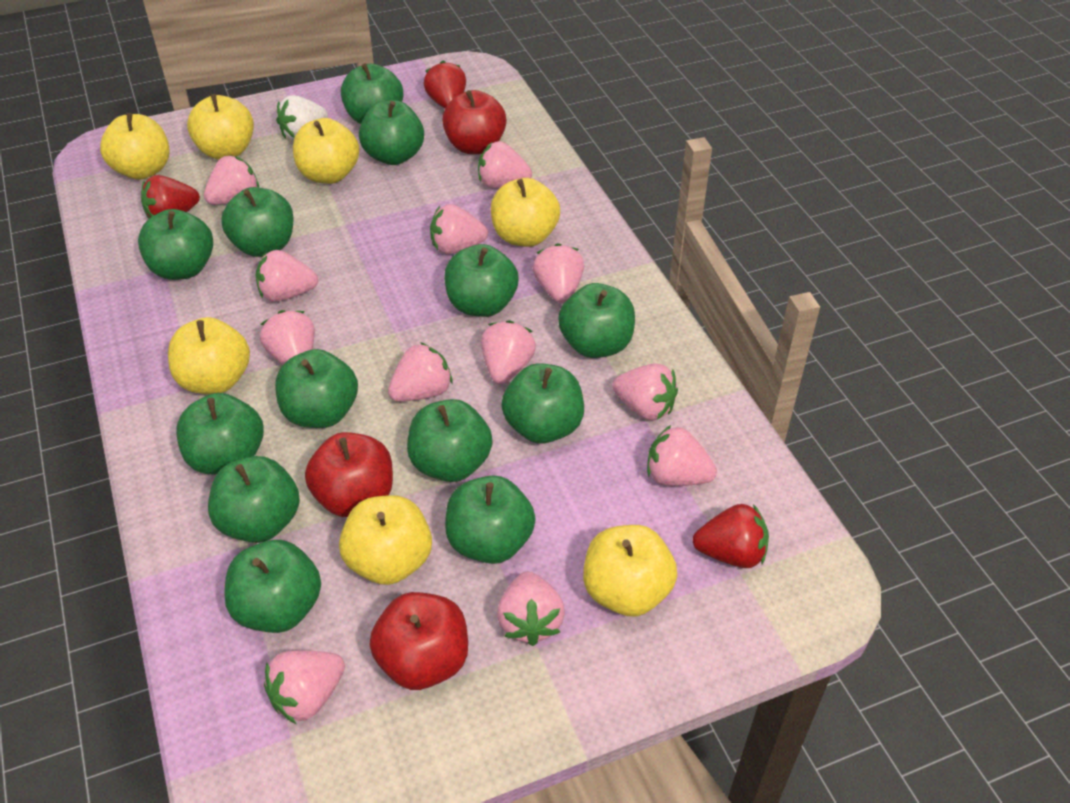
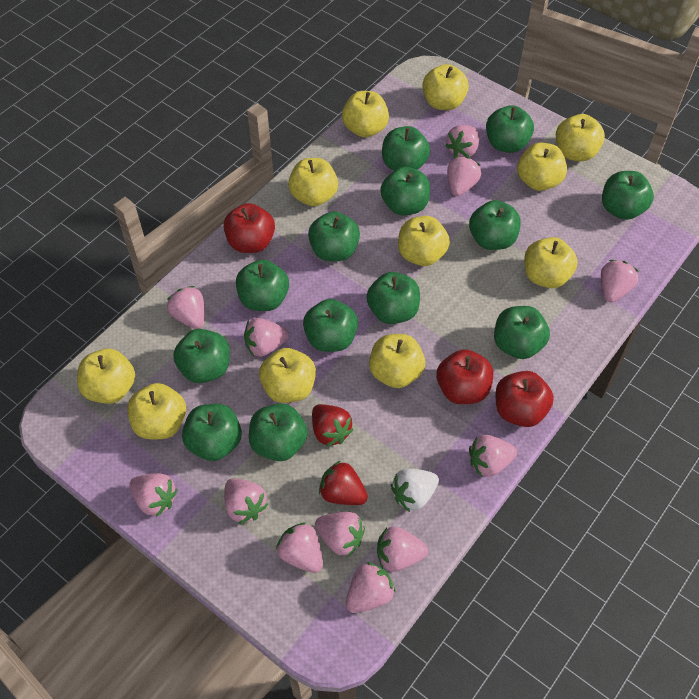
red strawberry: 3 -> 2
yellow apple: 7 -> 11

